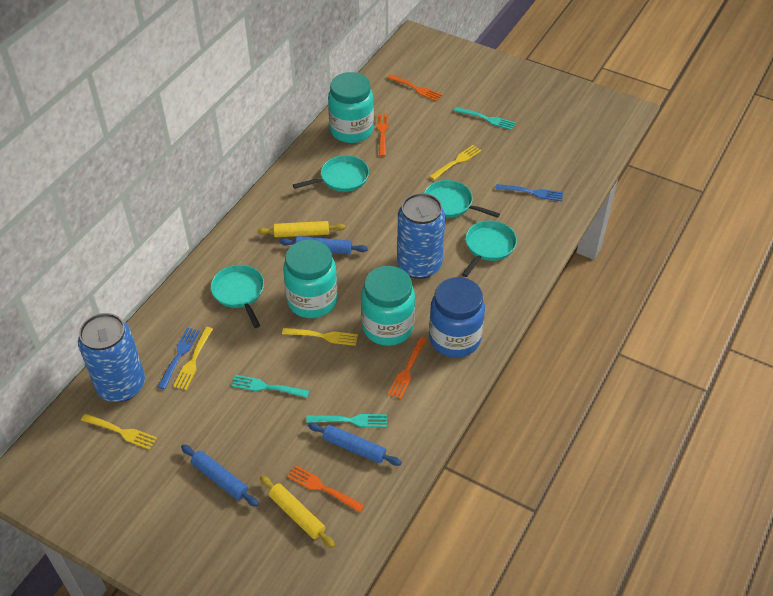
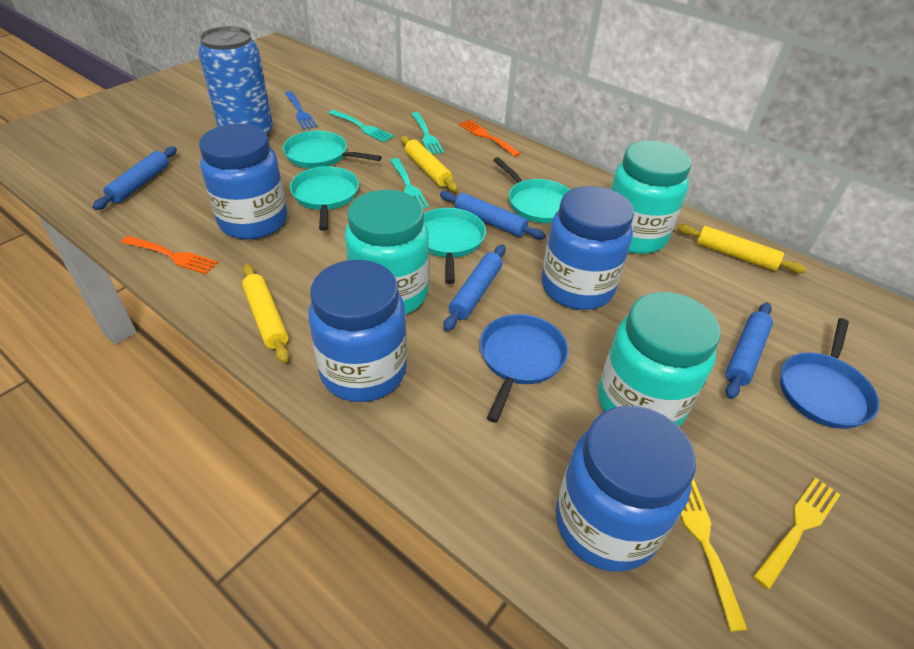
blue can: 2 -> 1
blue fork: 2 -> 1
blue jar: 1 -> 4
blue pan: 0 -> 2
blue rolling pin: 3 -> 4
orange fork: 4 -> 2
yellow fork: 4 -> 2
yellow rolling pin: 2 -> 3

